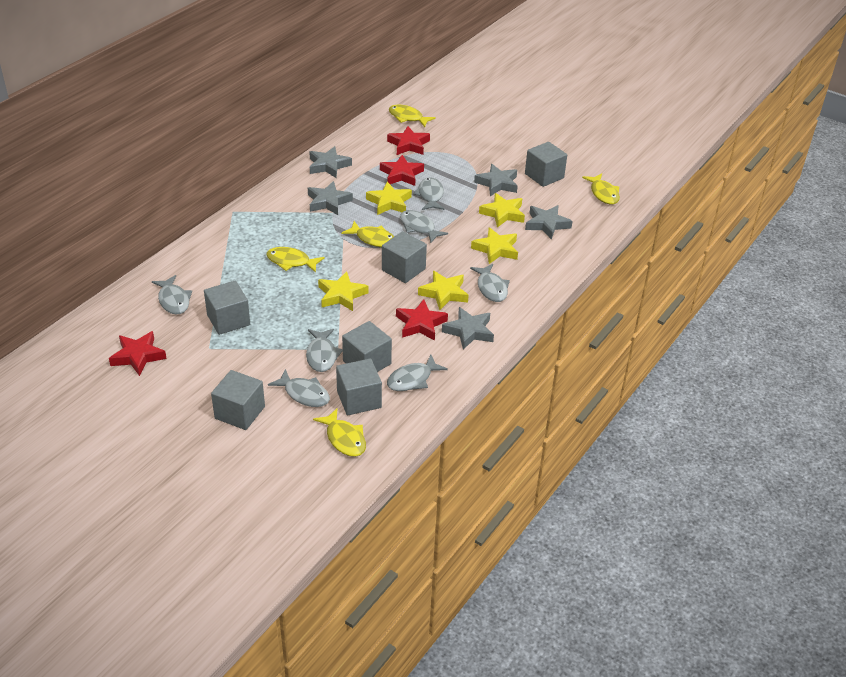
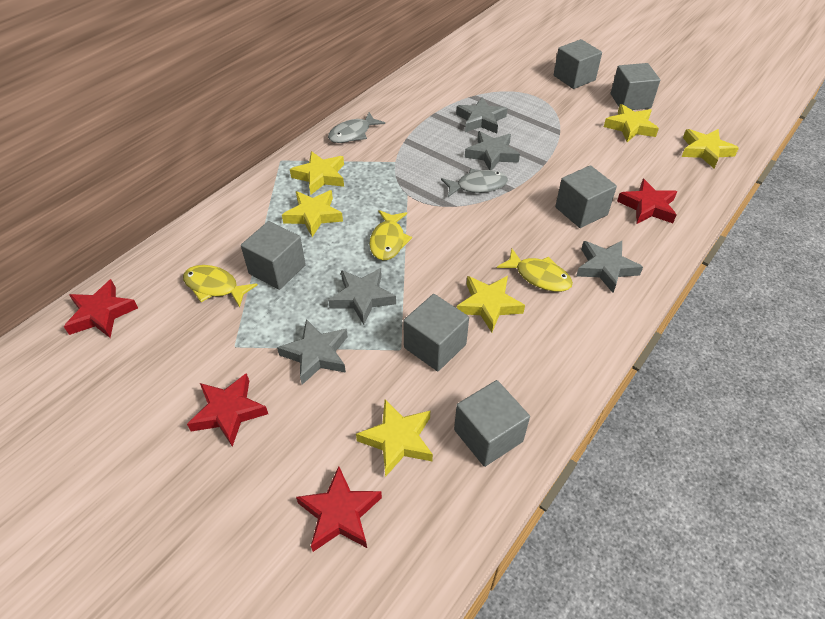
grey fish: 7 -> 2
yellow fish: 5 -> 3
yellow star: 5 -> 6

